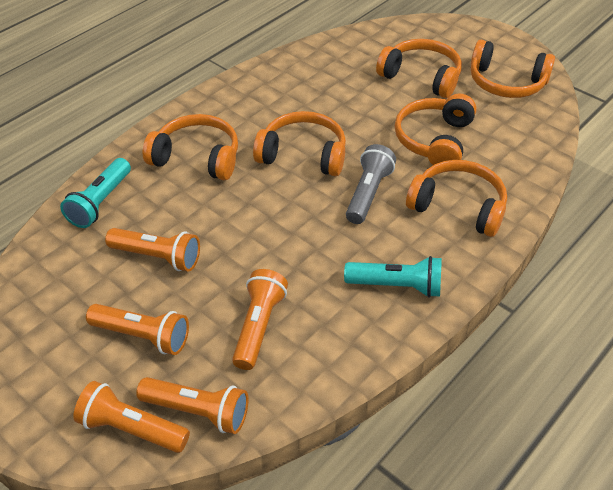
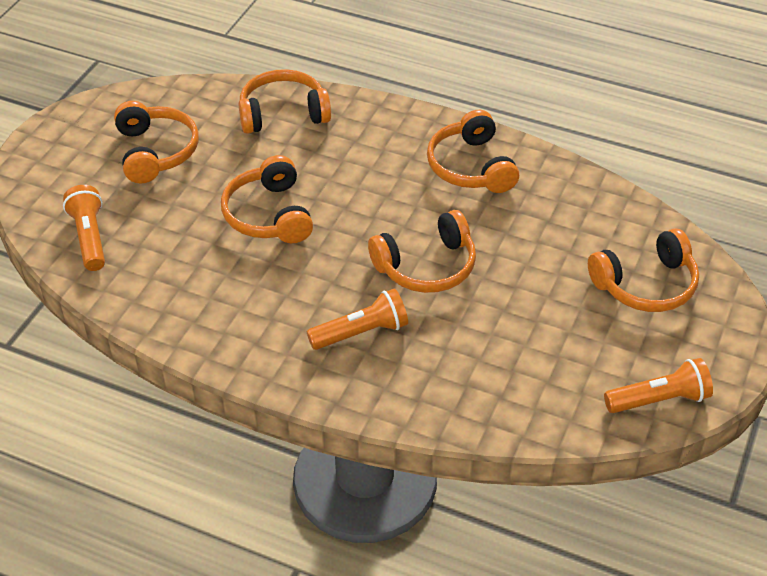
grey flashlight: 1 -> 0
orange flashlight: 5 -> 3
turquoise flashlight: 2 -> 0

